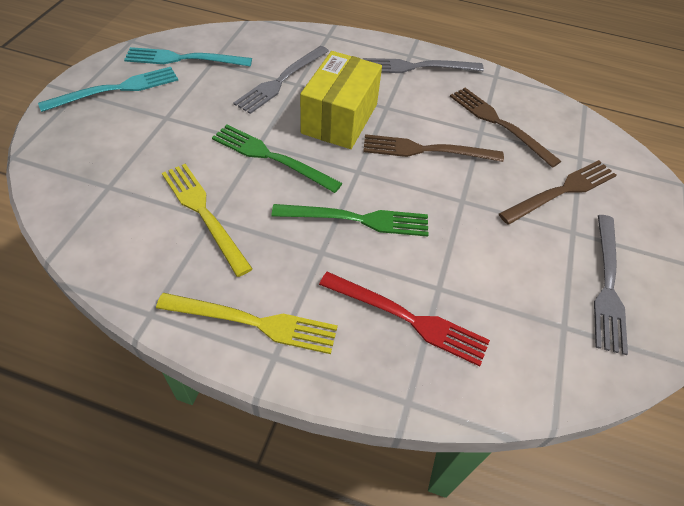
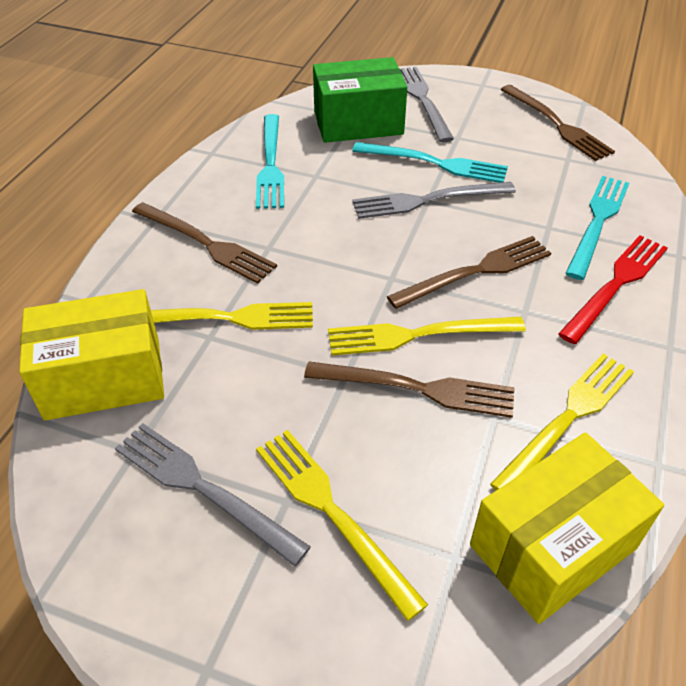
brown fork: 3 -> 4
green box: 0 -> 1
green fork: 2 -> 0
turquoise fork: 2 -> 3
yellow box: 1 -> 2
yellow fork: 2 -> 4

